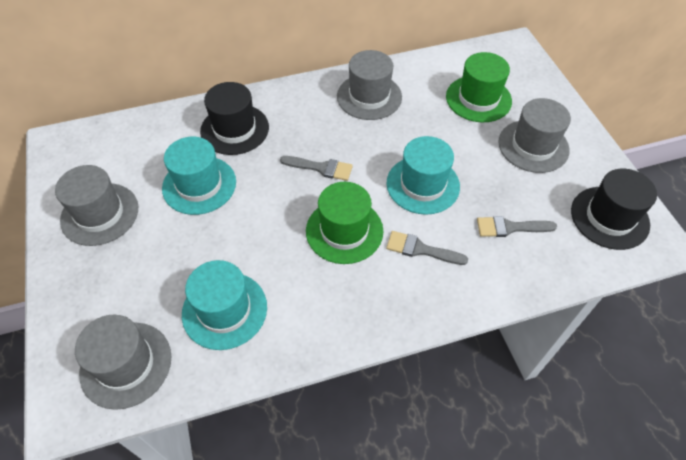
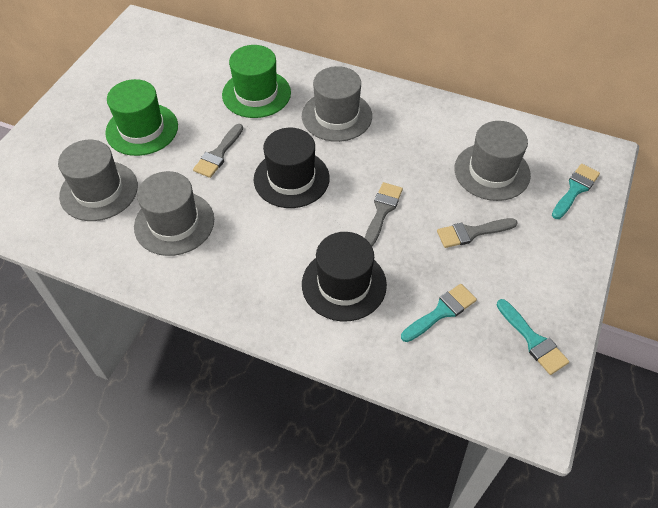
turquoise brush: 0 -> 3
turquoise hat: 3 -> 0

